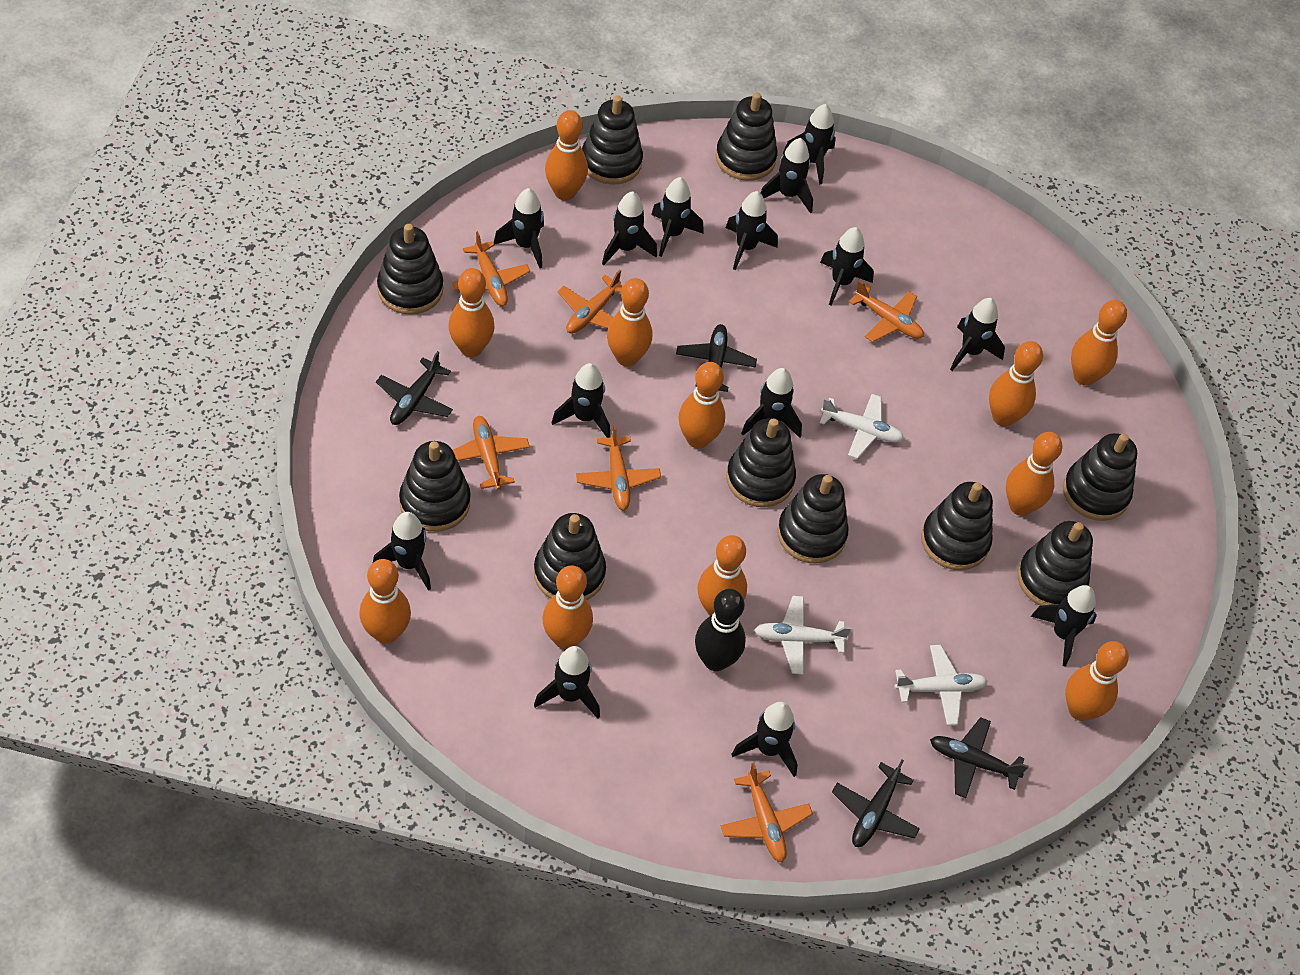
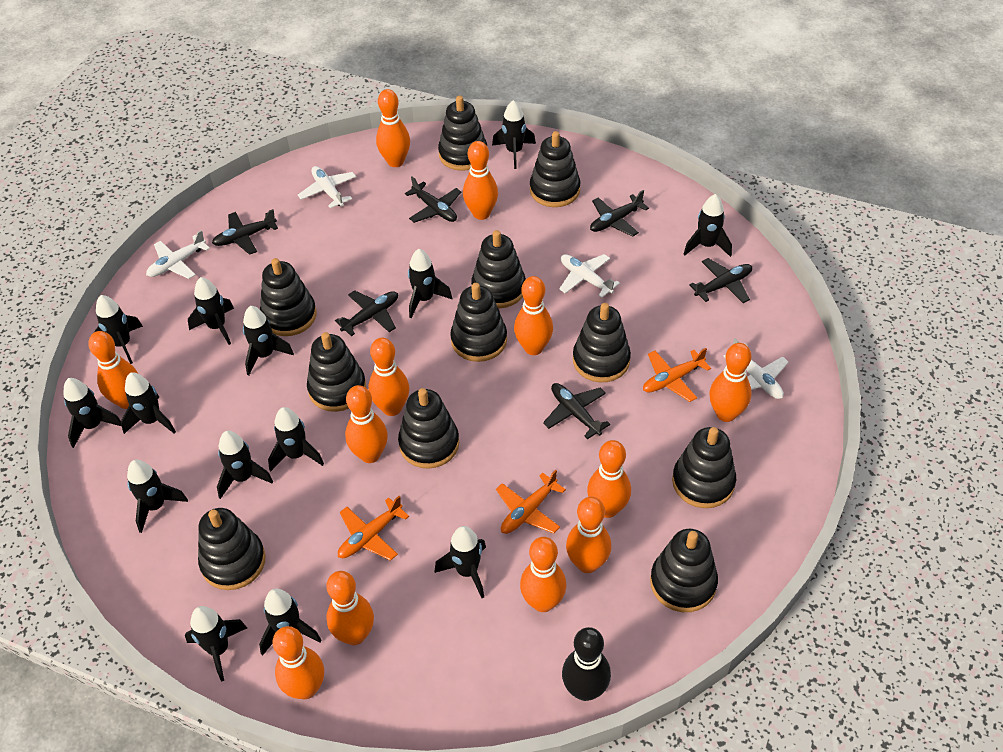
black plane: 4 -> 6
black stacking toy: 10 -> 11
orange bowling pin: 11 -> 12
orange plane: 6 -> 3
white plane: 3 -> 4

